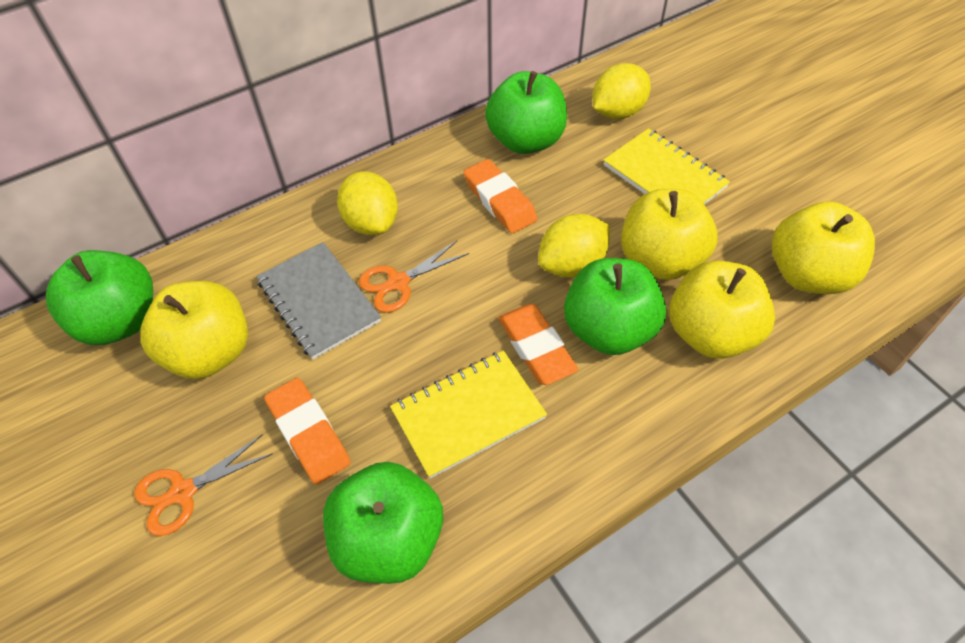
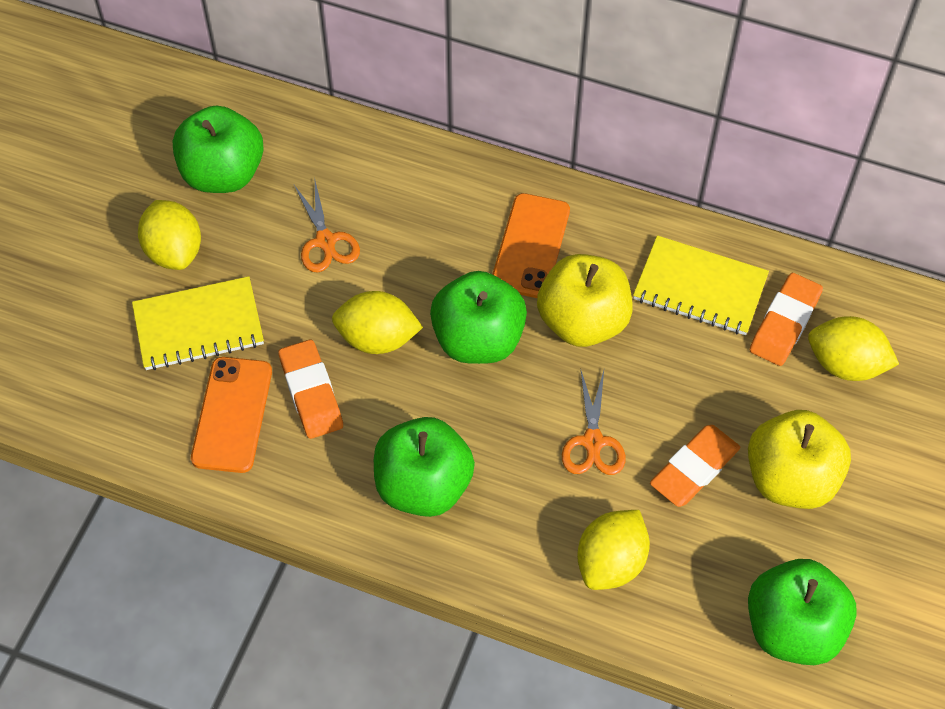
grey notebook: 1 -> 0
orange phone: 0 -> 2
yellow apple: 4 -> 2
yellow lemon: 3 -> 4

